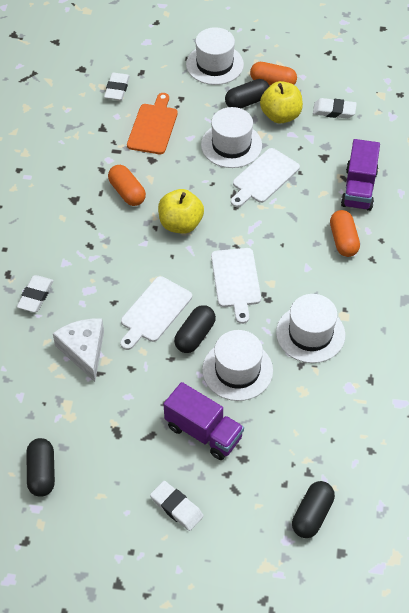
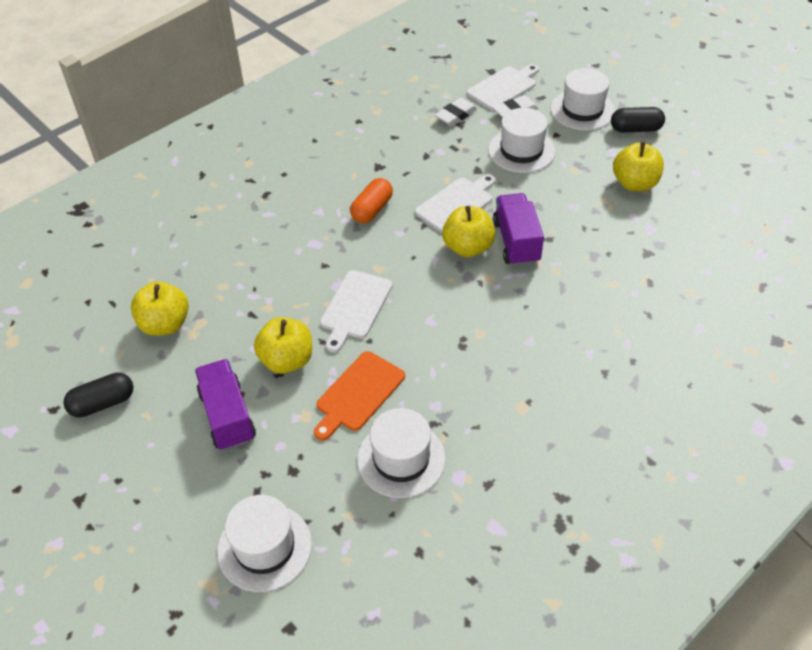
black capsule: 4 -> 2
orange capsule: 3 -> 1
white cheese: 1 -> 0
white eraser: 4 -> 2
yellow apple: 2 -> 4

